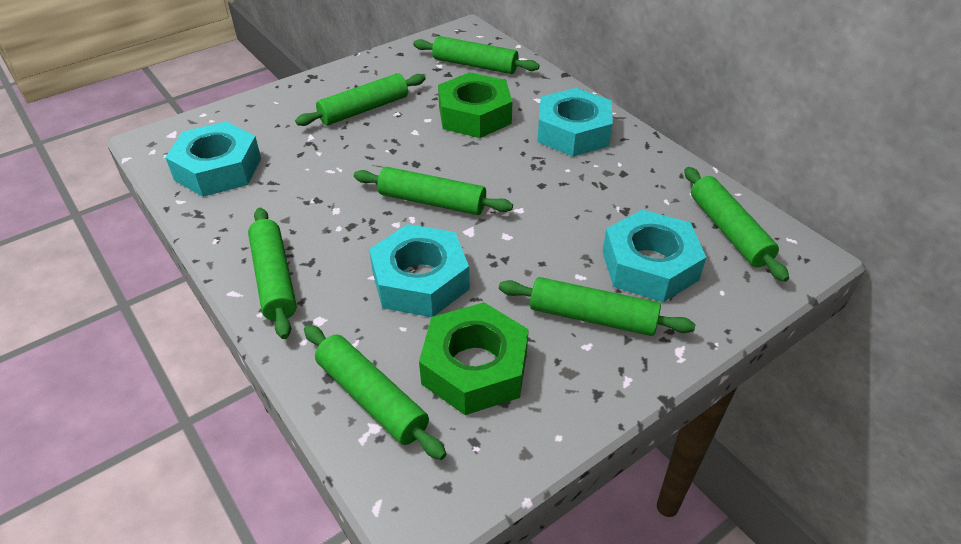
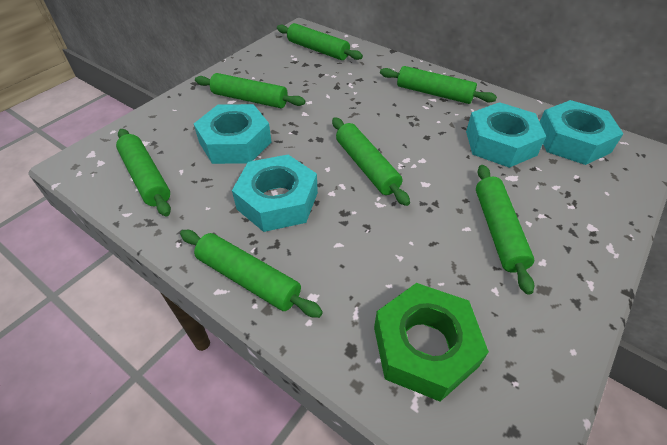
green nut: 2 -> 1

